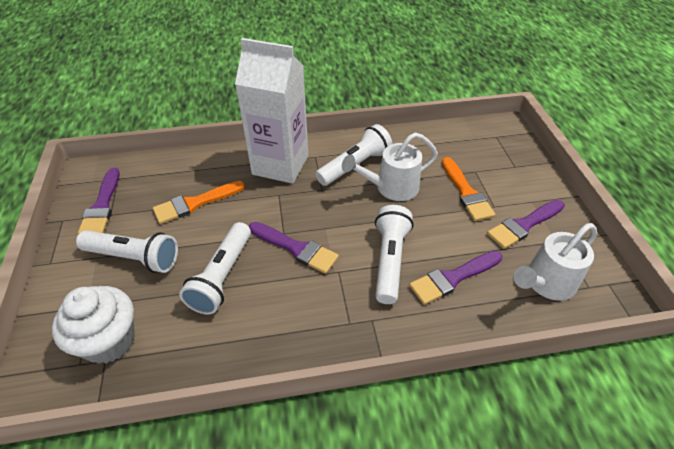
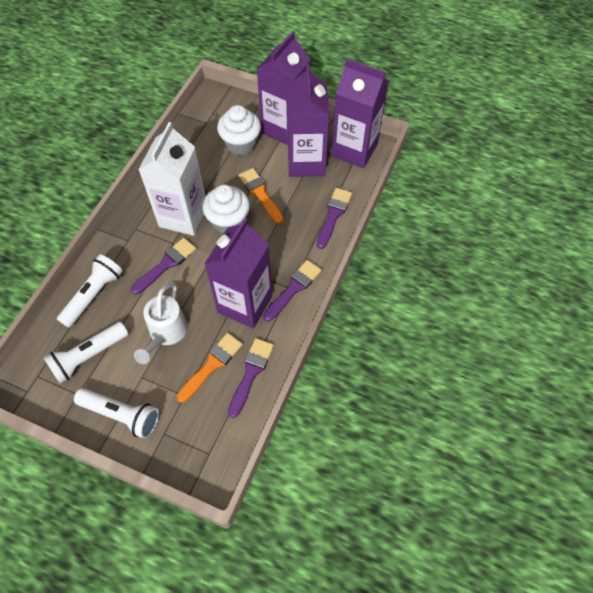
purple carton: 0 -> 4
white cupcake: 1 -> 2
white flashlight: 4 -> 3
white watering can: 2 -> 1

